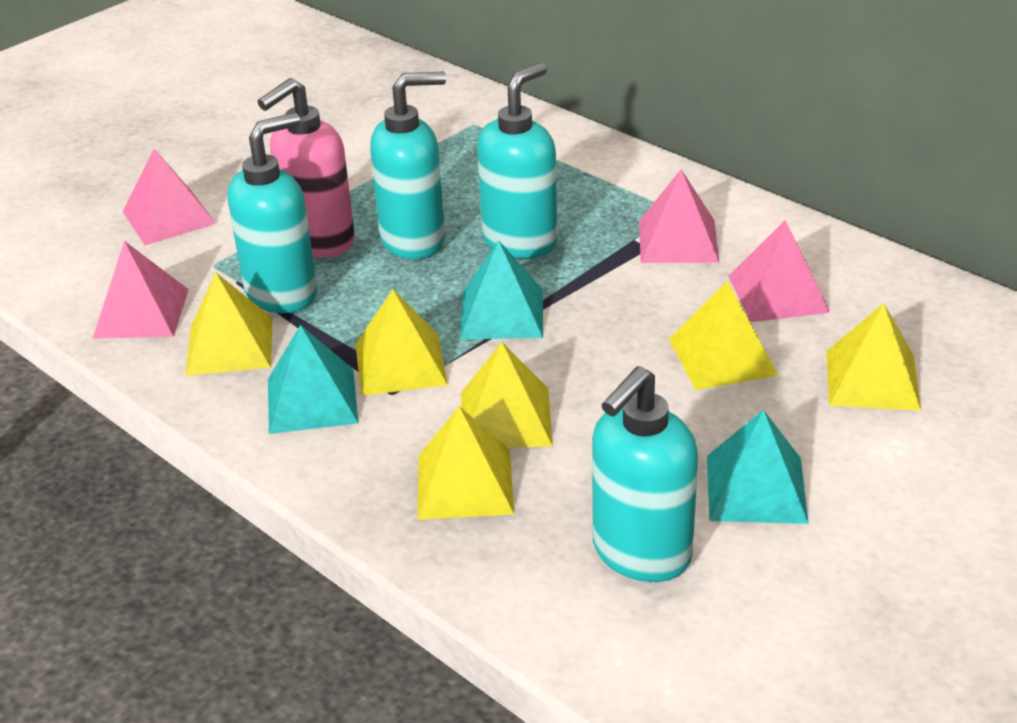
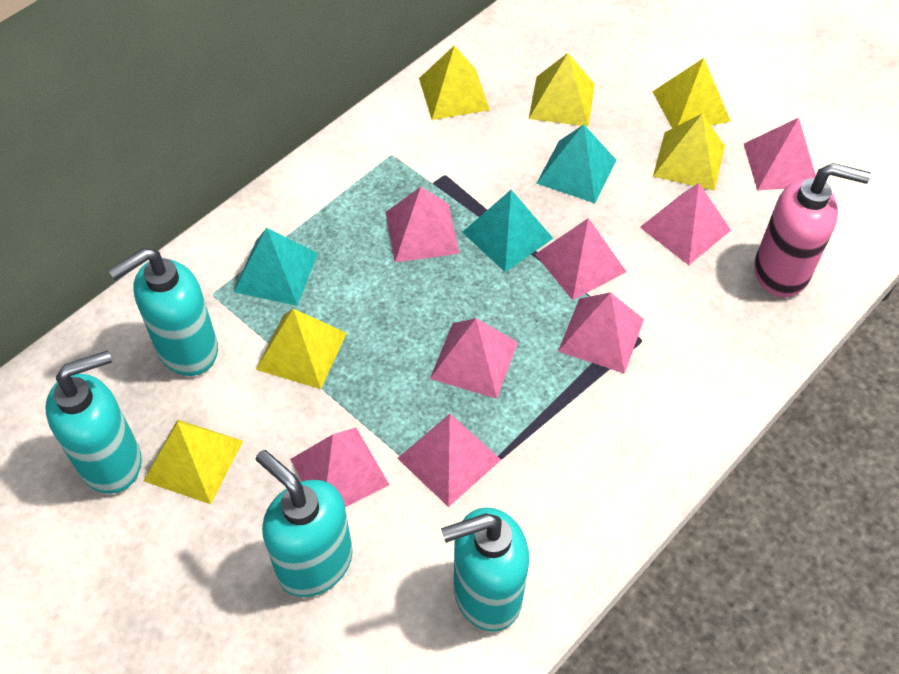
pink pyramid: 4 -> 8

